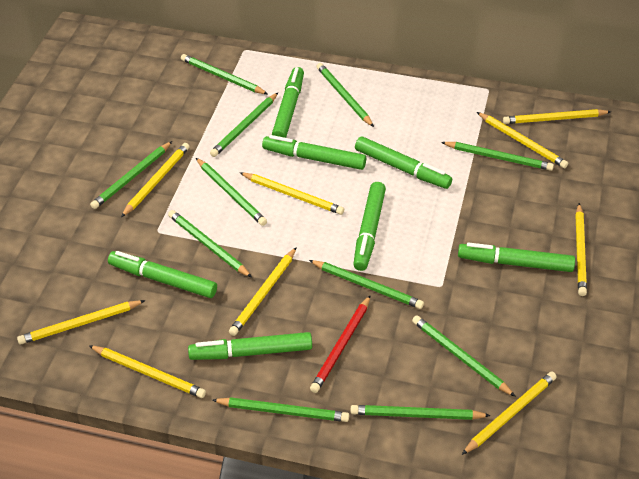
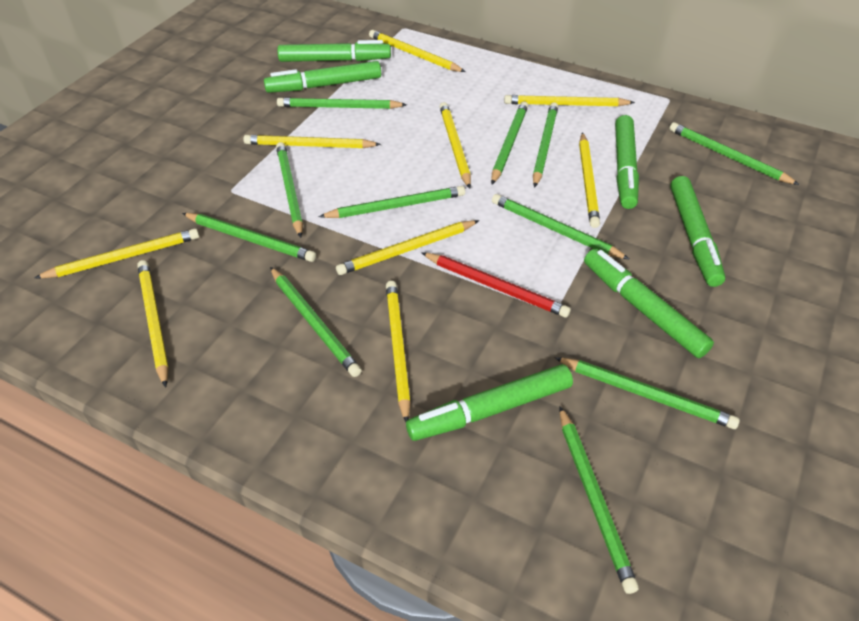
green marker: 7 -> 6

